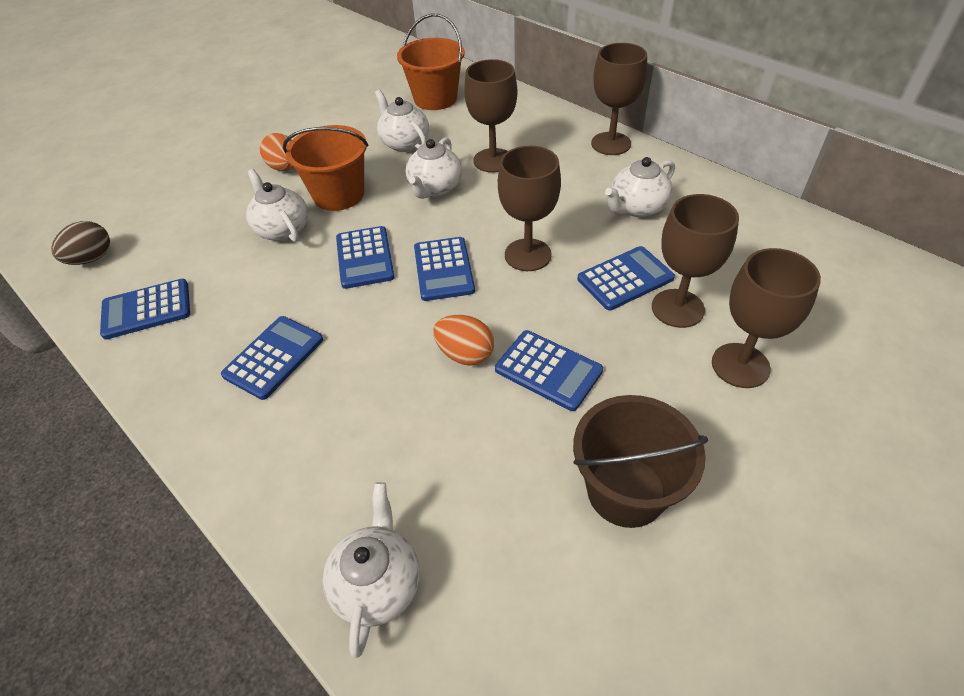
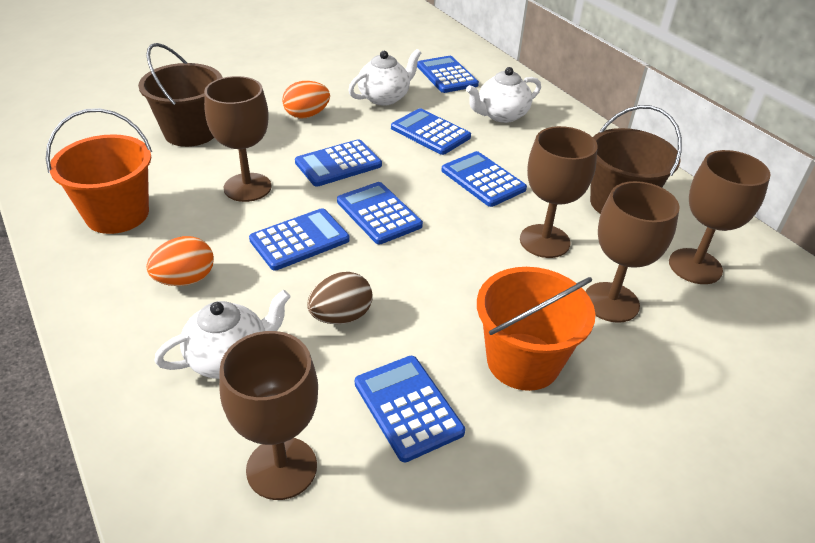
blue calculator: 6 -> 7
brown bucket: 1 -> 2
white teapot: 5 -> 3

